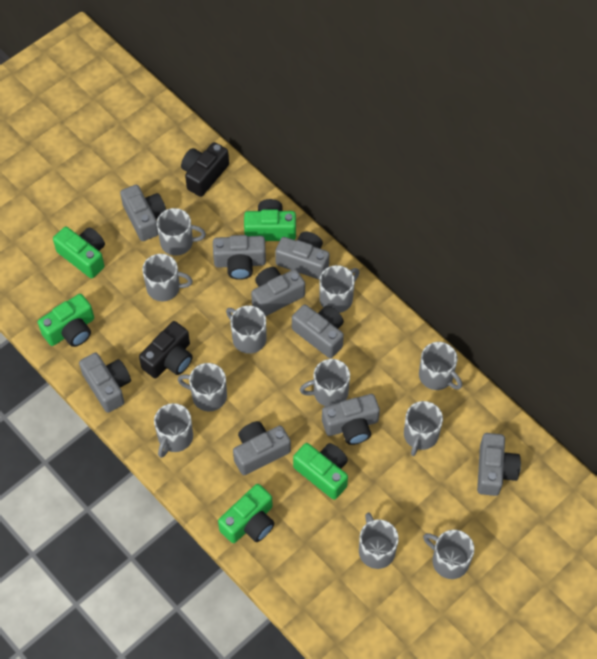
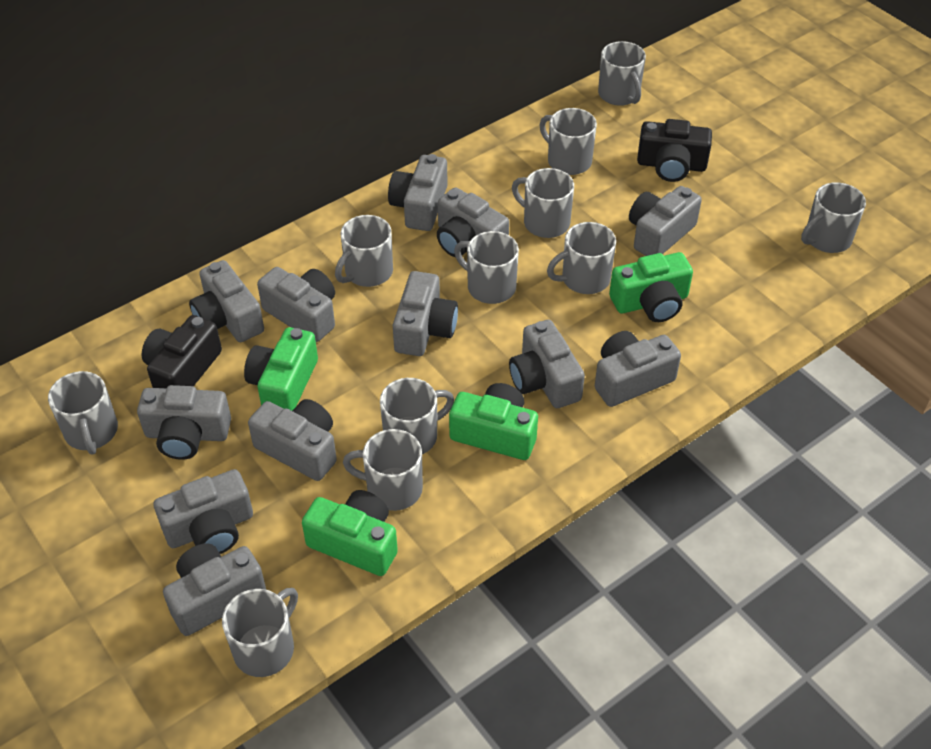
green camera: 5 -> 4
grey camera: 9 -> 12

